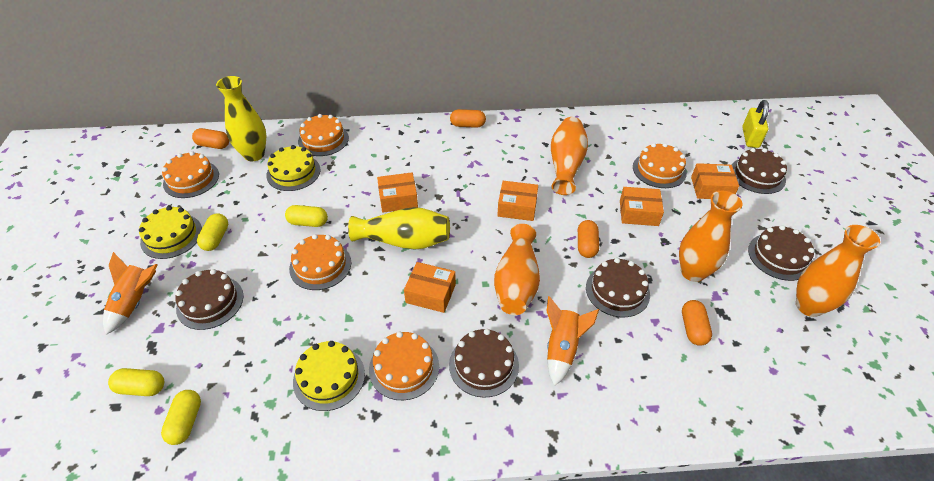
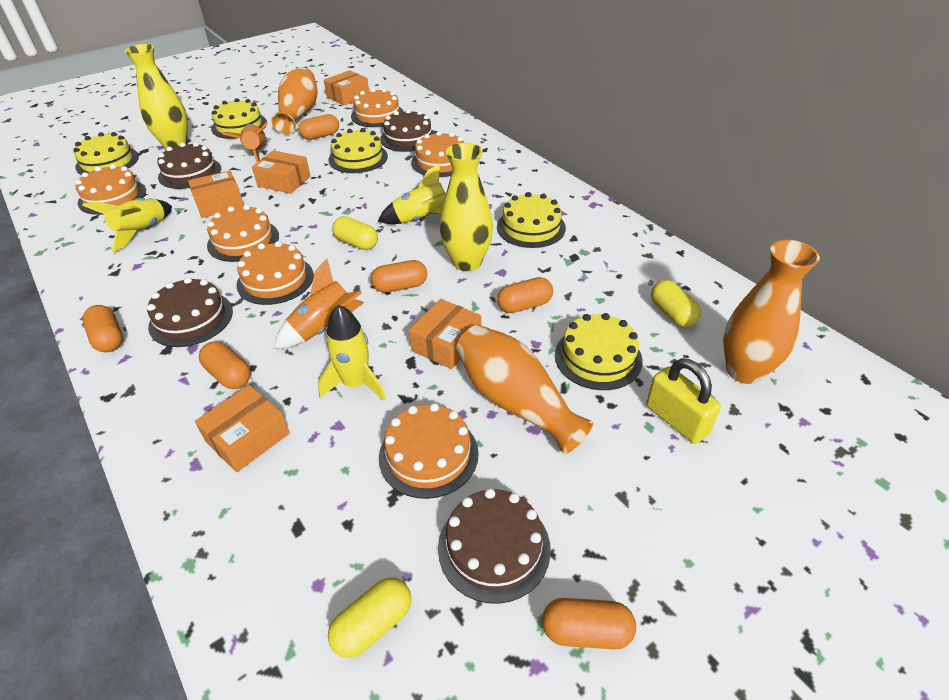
brown cake: 5 -> 4
orange cake: 5 -> 6
orange capsule: 4 -> 6
orange vase: 4 -> 3
yellow cake: 3 -> 5
yellow capsule: 4 -> 3
yellow rocket: 0 -> 3

